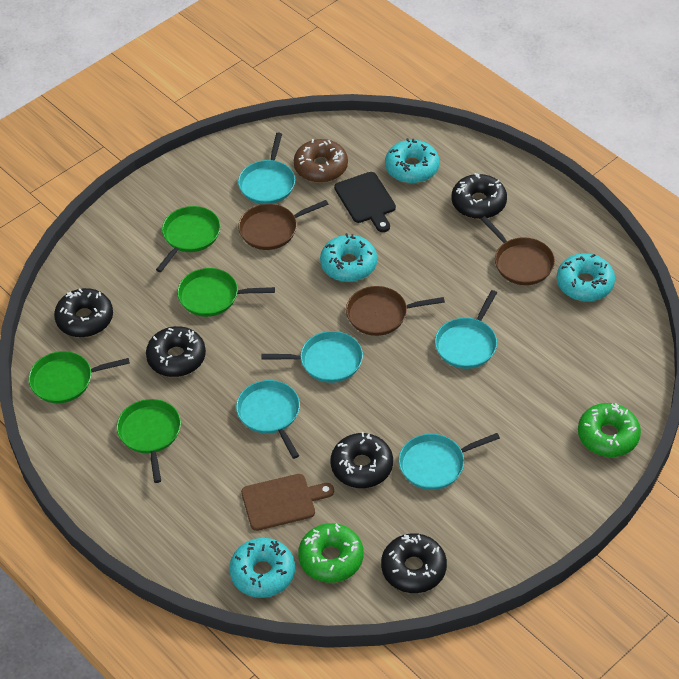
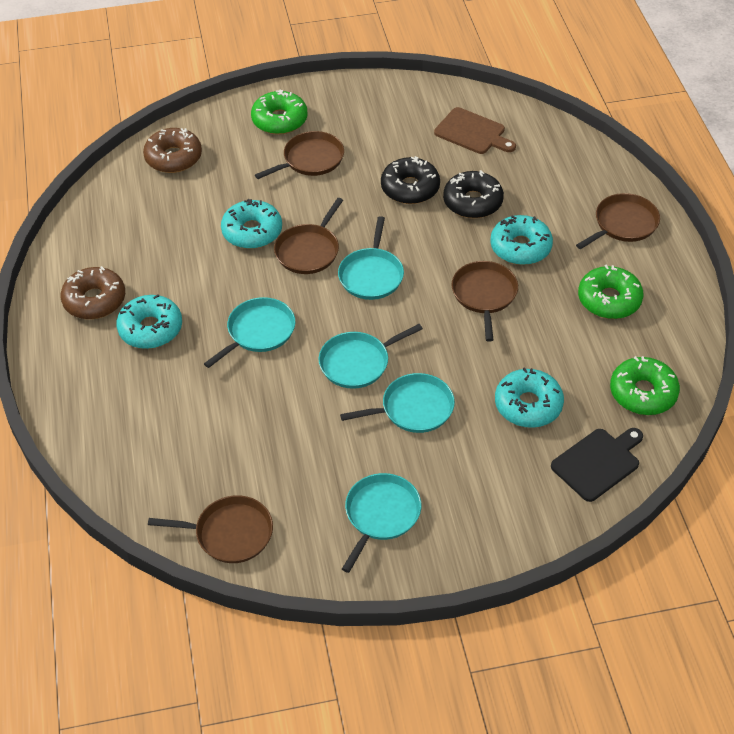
black donut: 5 -> 2
brown donut: 1 -> 2
brown pan: 3 -> 5
green donut: 2 -> 3
green pan: 4 -> 0

